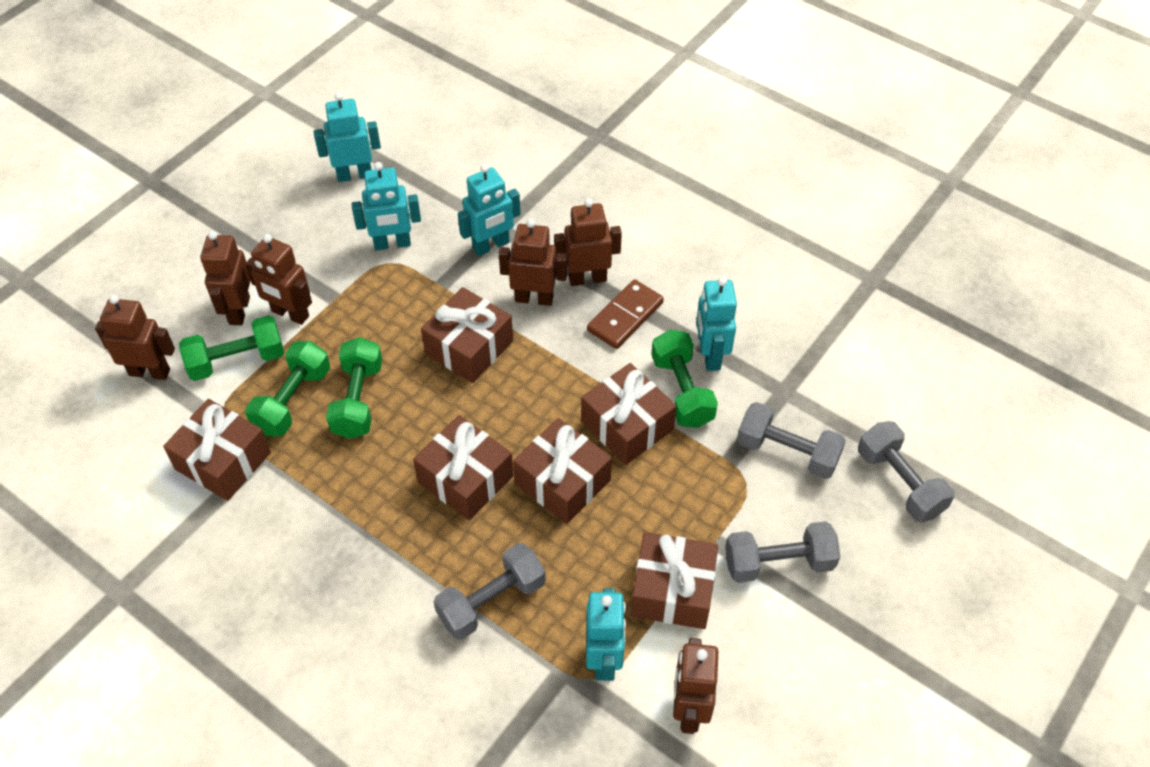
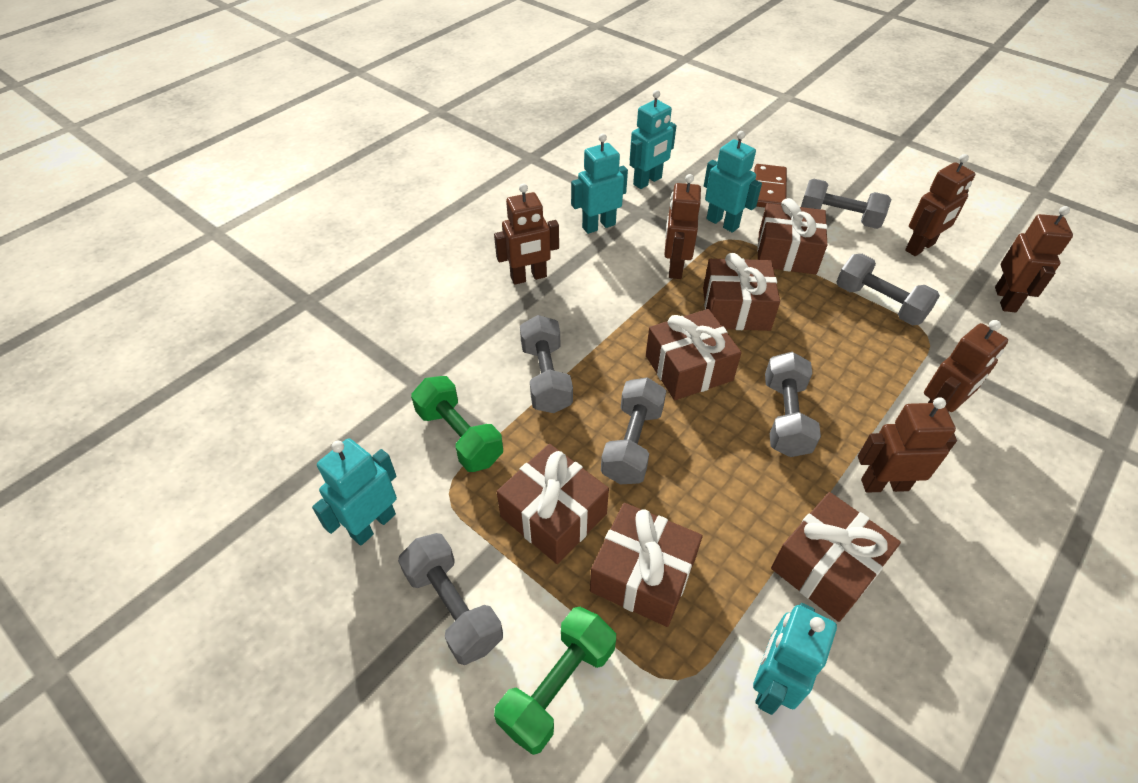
green dumbbell: 4 -> 2
grey dumbbell: 4 -> 6

